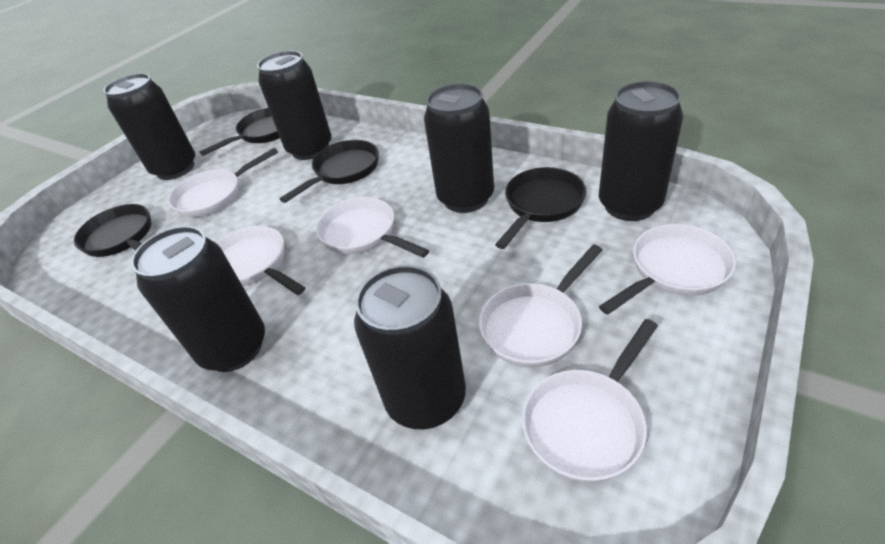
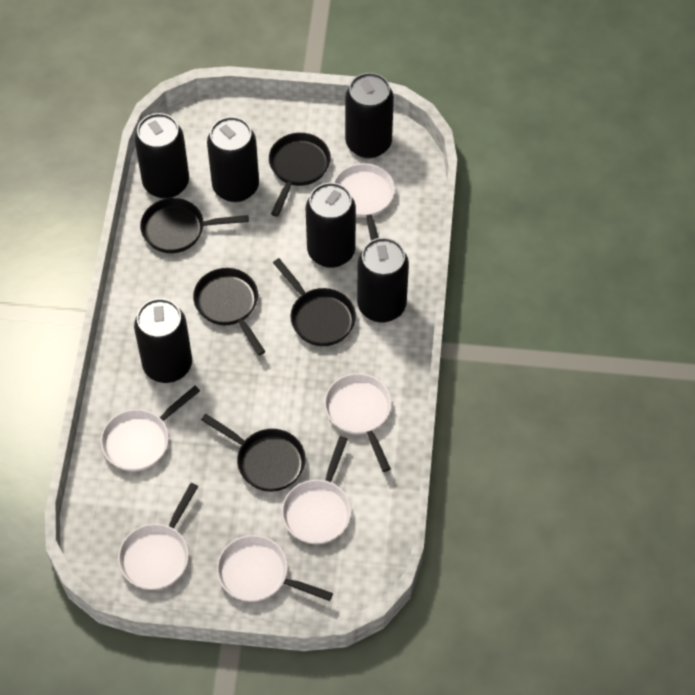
black pan: 4 -> 5

